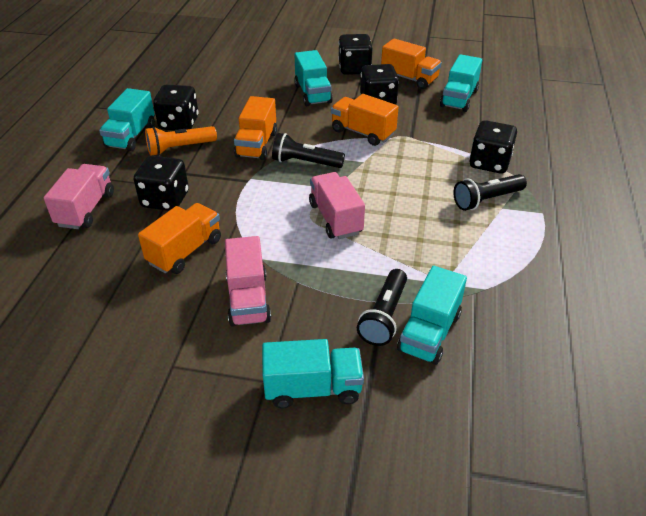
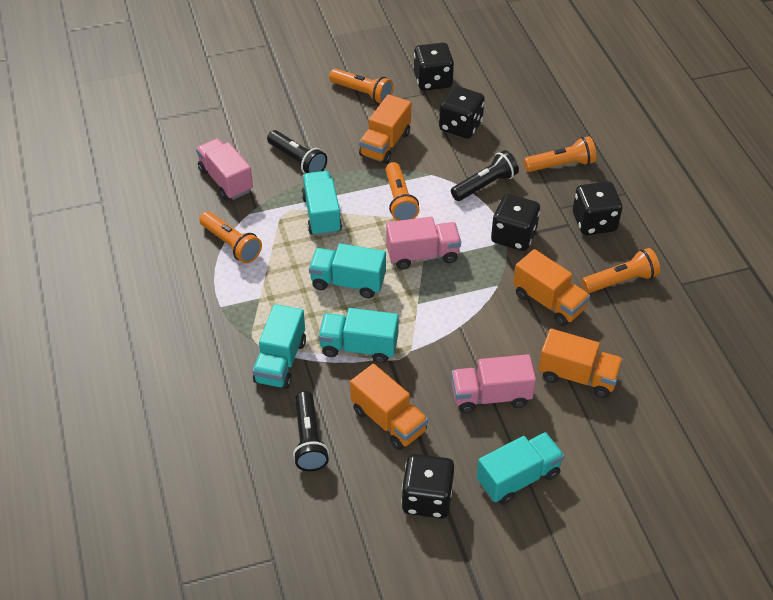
orange flashlight: 1 -> 5

